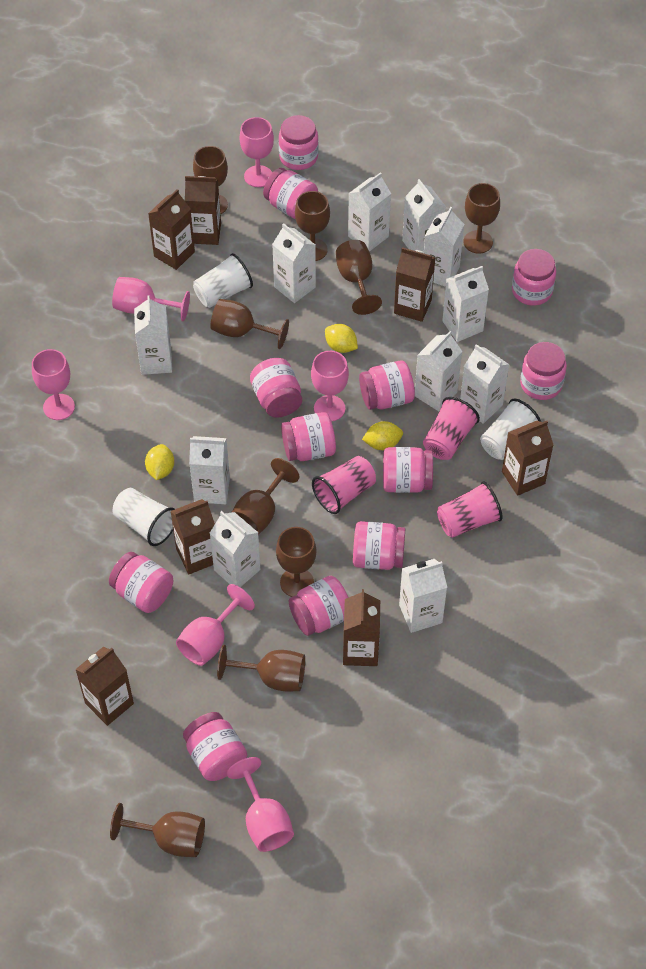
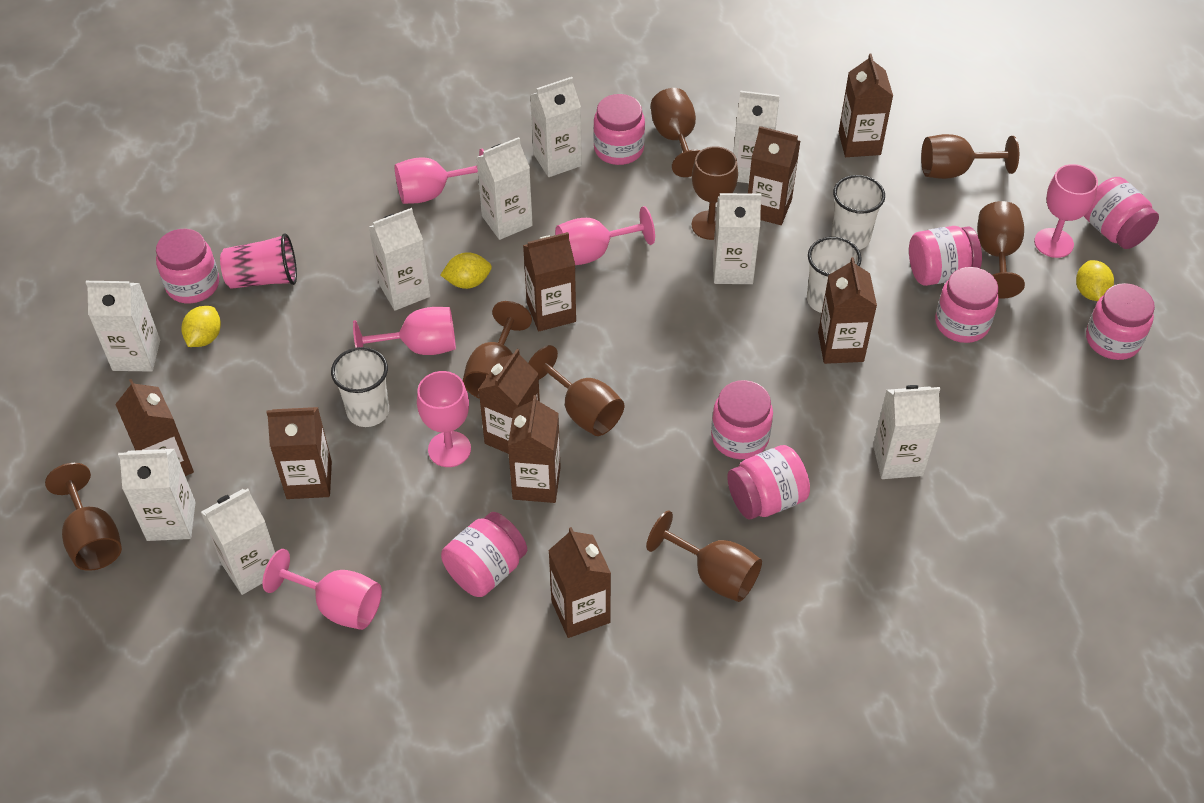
brown carton: 7 -> 9
brown goblet: 9 -> 8
pink cup: 3 -> 1
pink jar: 12 -> 9
white carton: 11 -> 9

